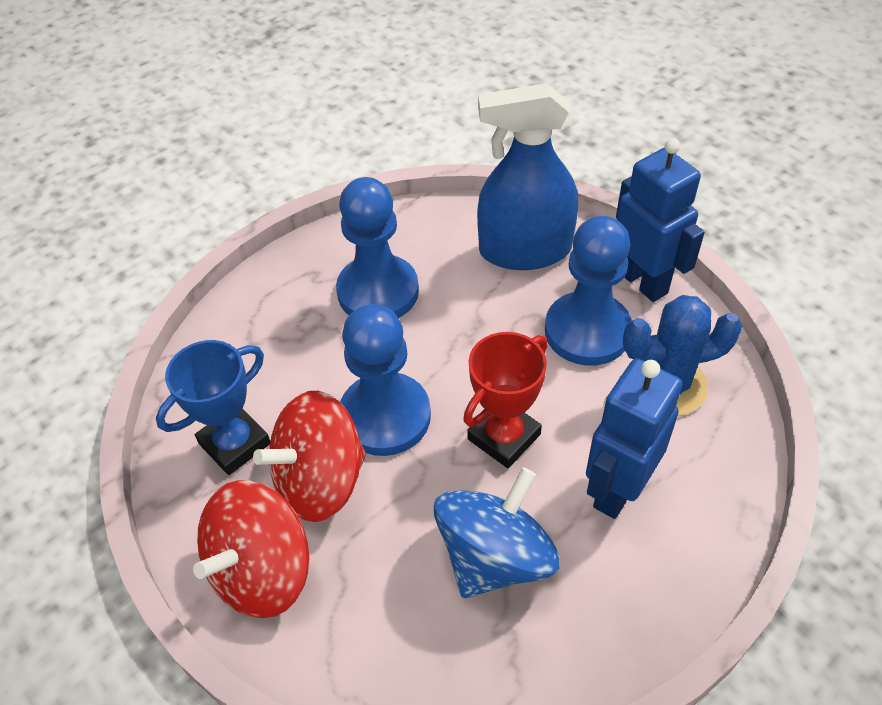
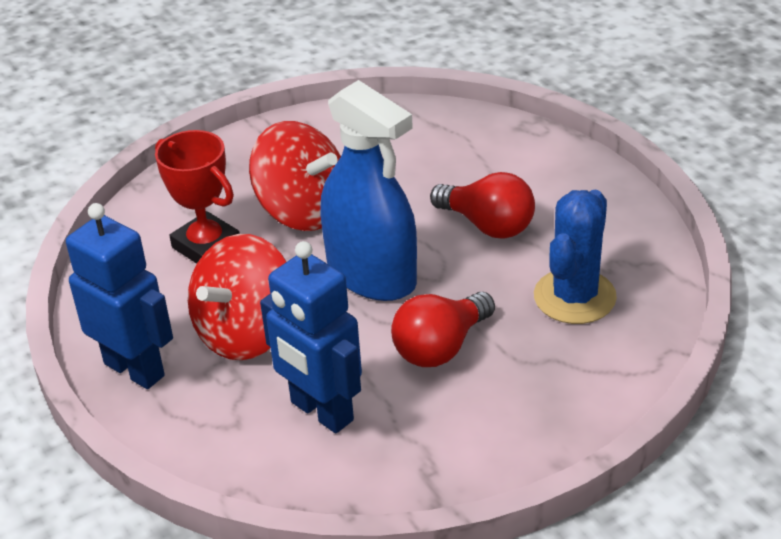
blue pawn: 3 -> 0
blue spinning top: 1 -> 0
blue trophy: 1 -> 0
red light bulb: 0 -> 2

